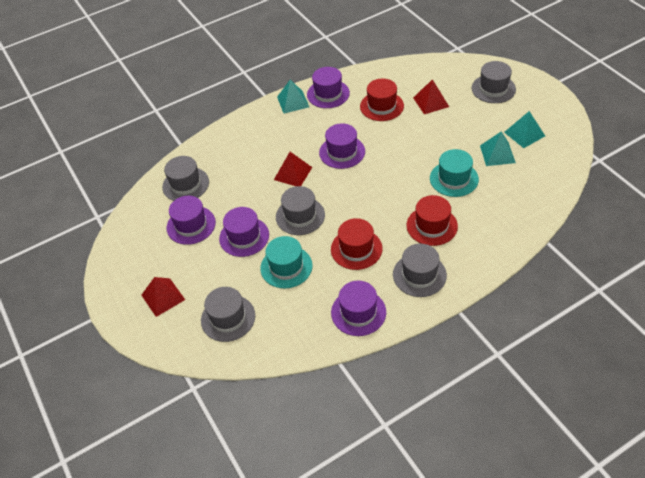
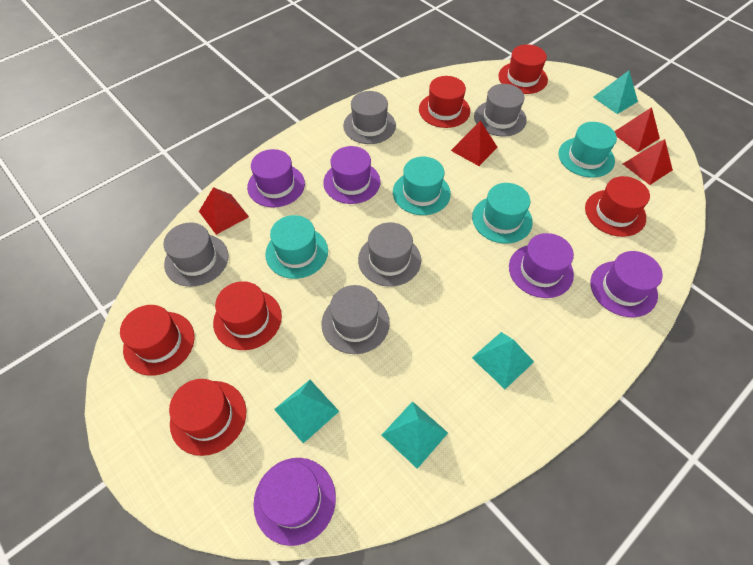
red hat: 3 -> 6
red pyramid: 3 -> 4
turquoise hat: 2 -> 4
turquoise pyramid: 3 -> 4

